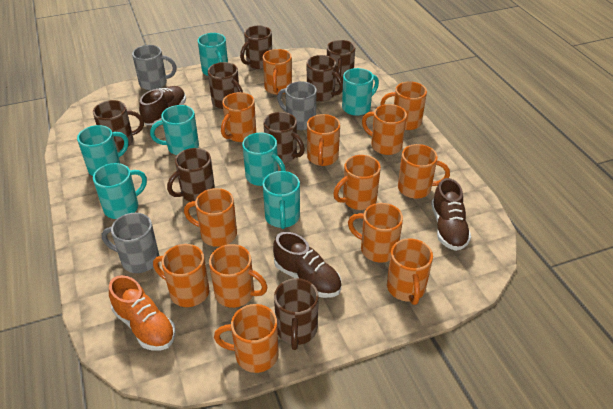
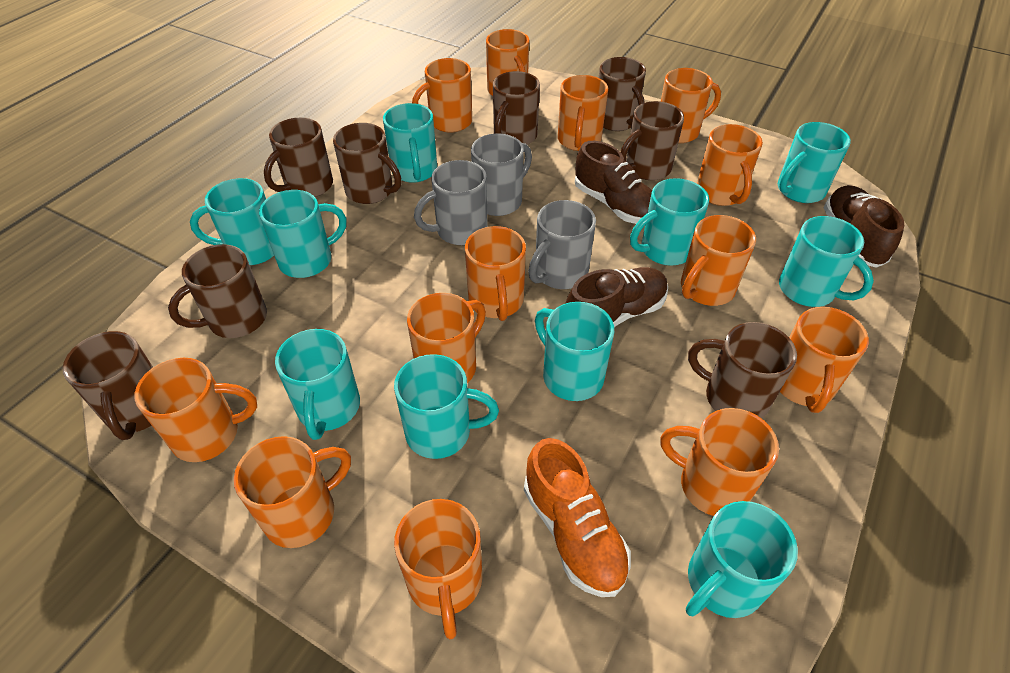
turquoise mug: 7 -> 10

